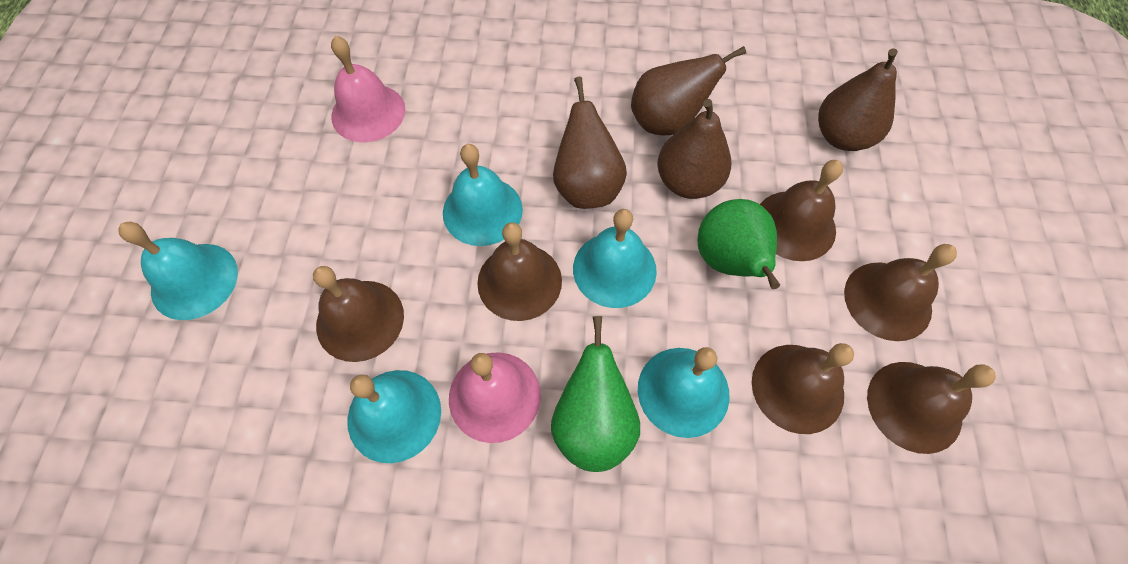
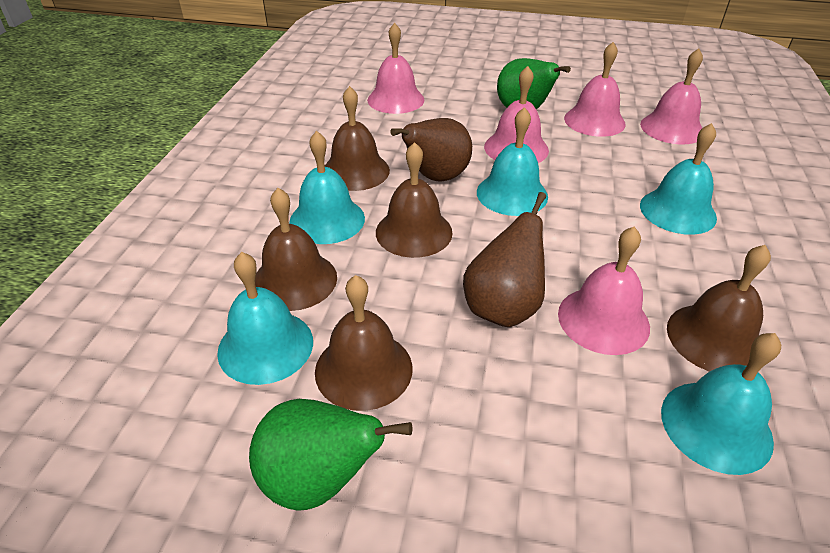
brown bell: 6 -> 5
brown pear: 4 -> 2
pink bell: 2 -> 5

